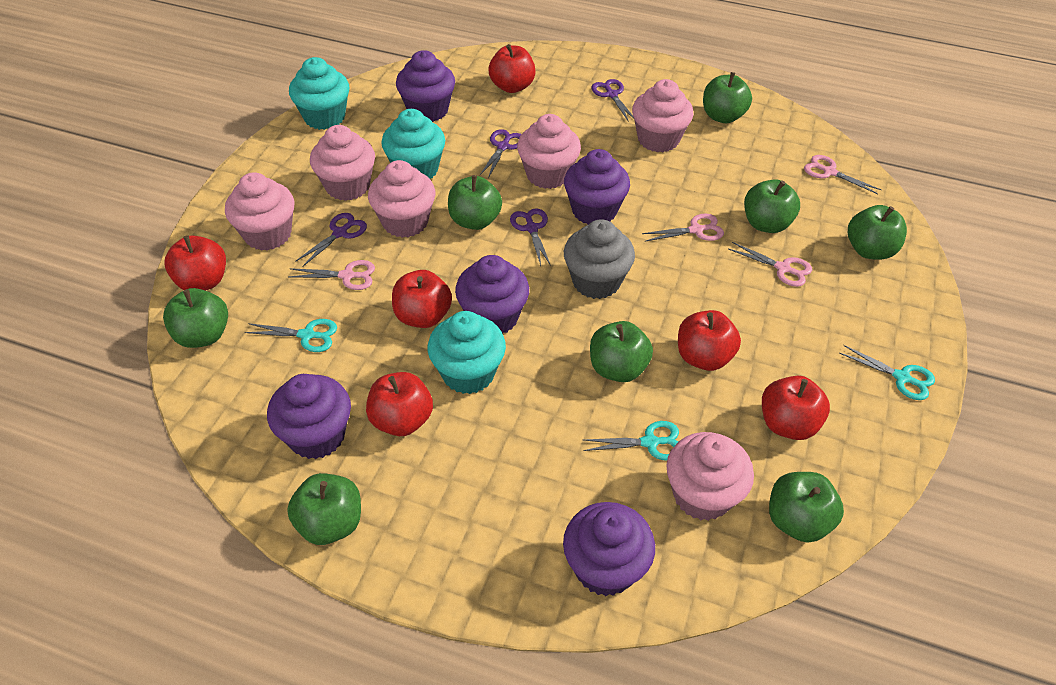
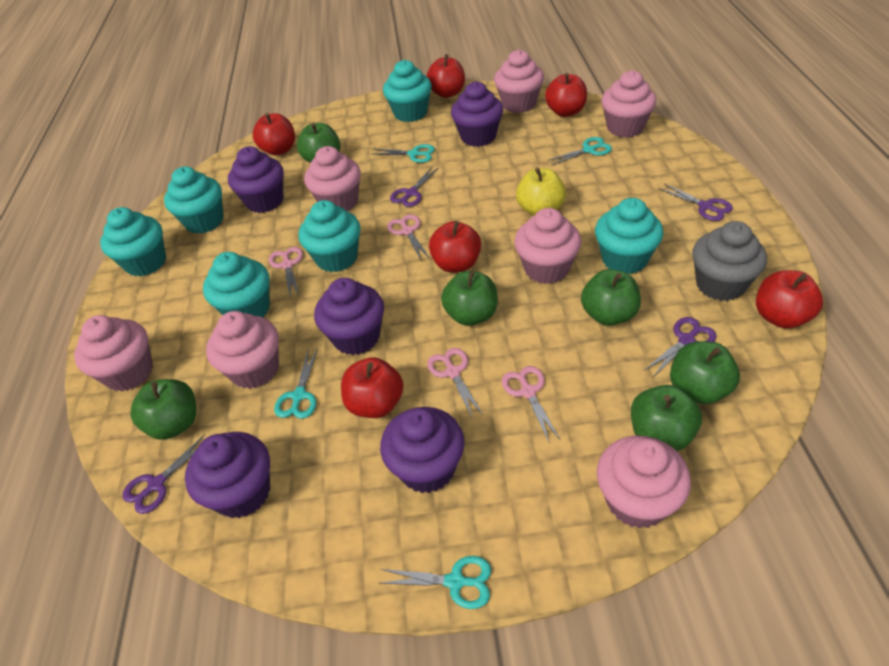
green apple: 8 -> 6
pink cupcake: 6 -> 7
turquoise cupcake: 3 -> 6
turquoise scissors: 3 -> 4
yellow apple: 0 -> 1

